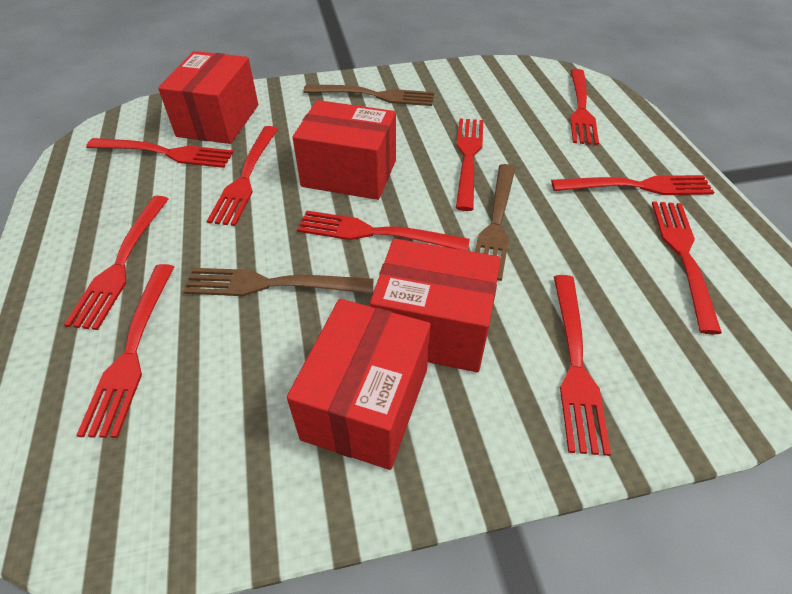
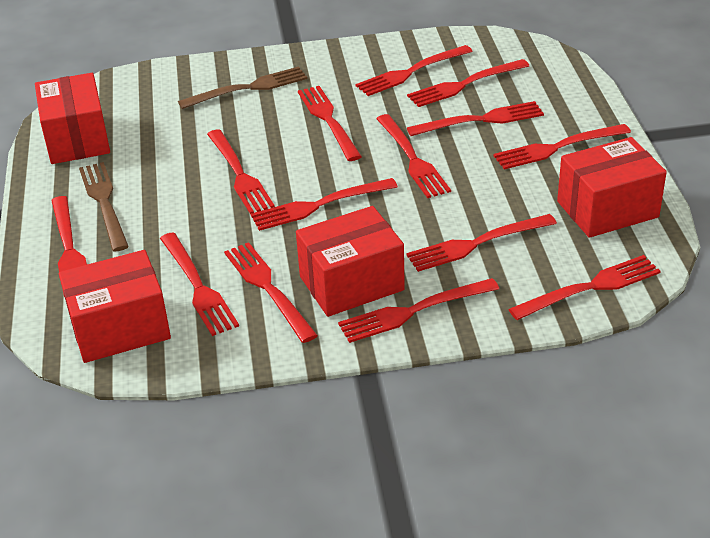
brown fork: 3 -> 2
red fork: 10 -> 14

